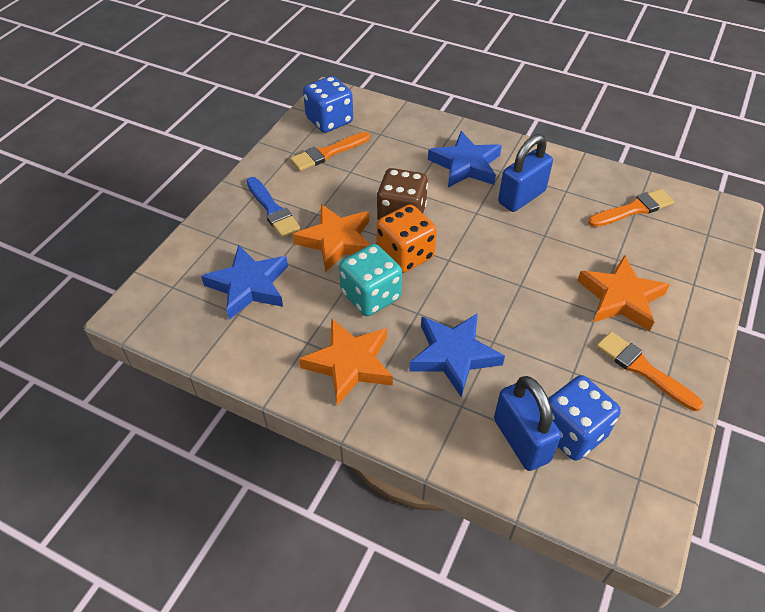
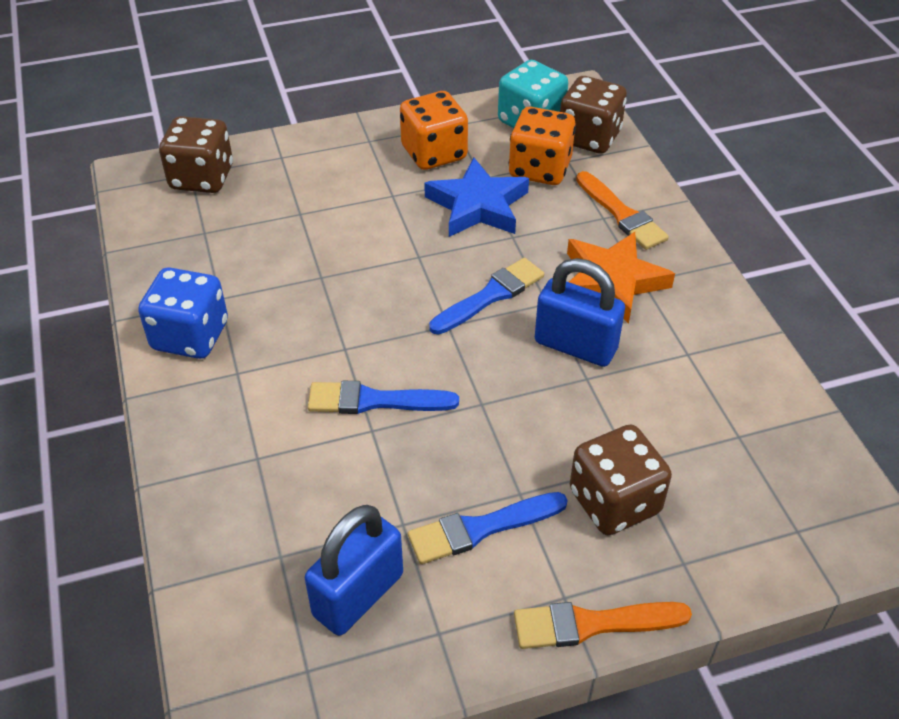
blue brush: 1 -> 3
blue dice: 2 -> 1
blue star: 3 -> 1
brown dice: 1 -> 3
orange brush: 3 -> 2
orange dice: 1 -> 2
orange star: 3 -> 1

